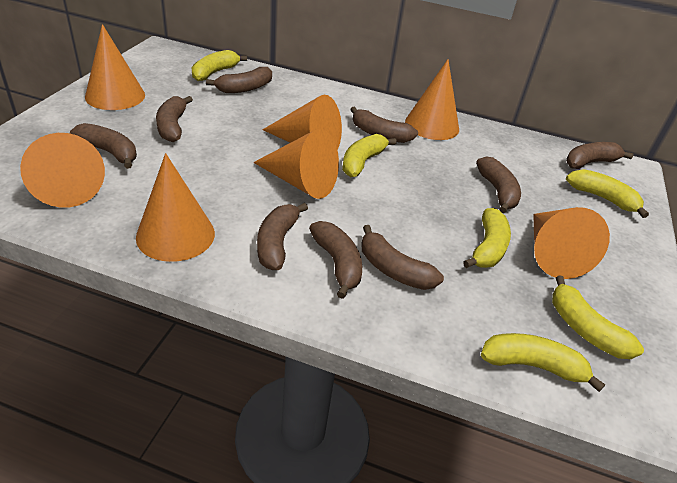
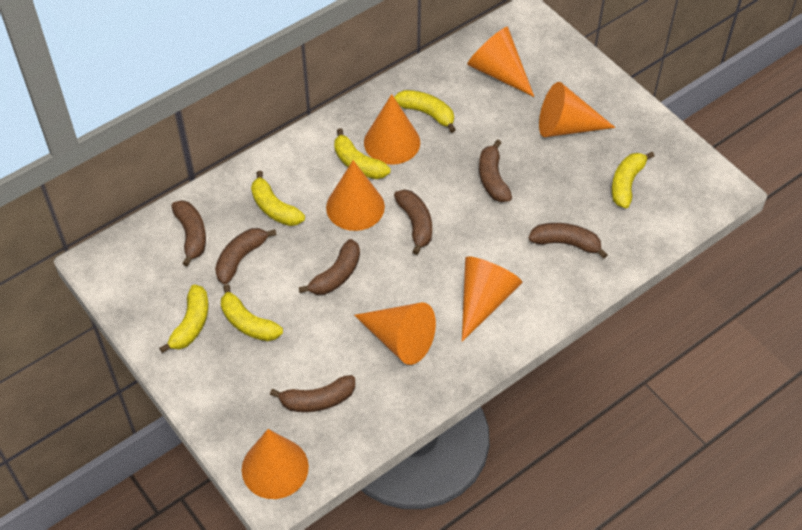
brown banana: 9 -> 7

